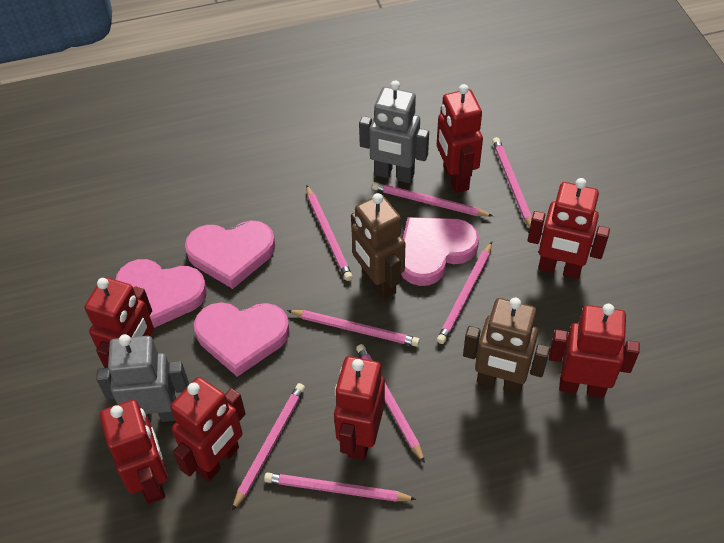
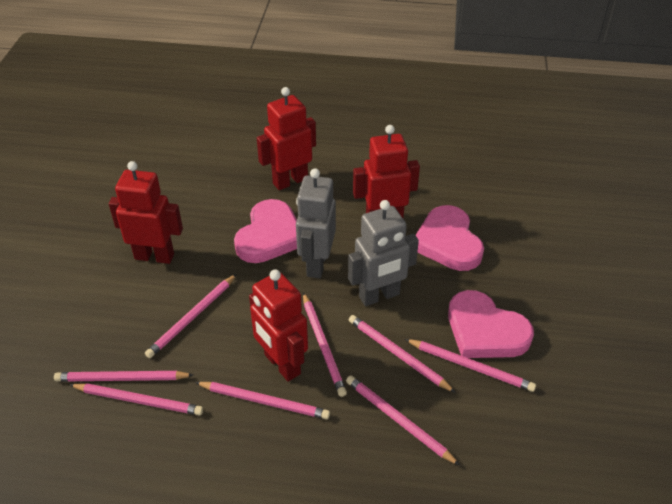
brown robot: 2 -> 0
pink heart: 4 -> 3
red robot: 7 -> 4

